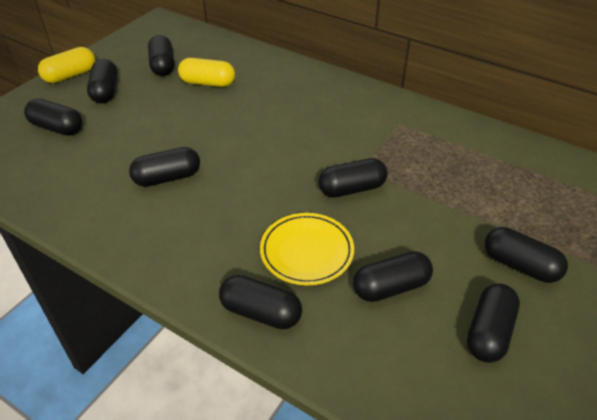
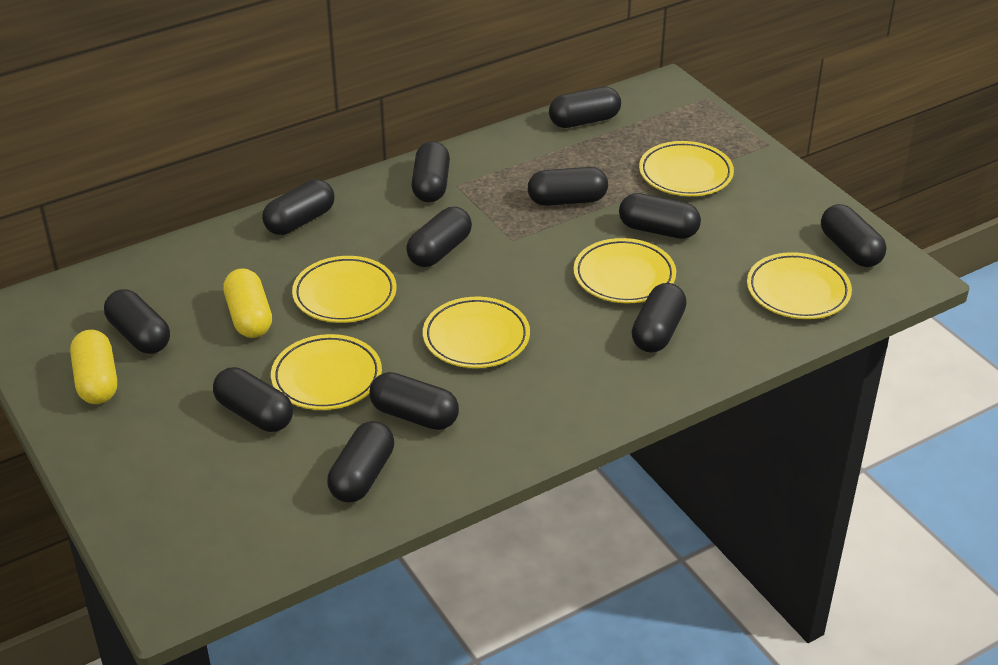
black capsule: 9 -> 12
yellow plate: 1 -> 6

